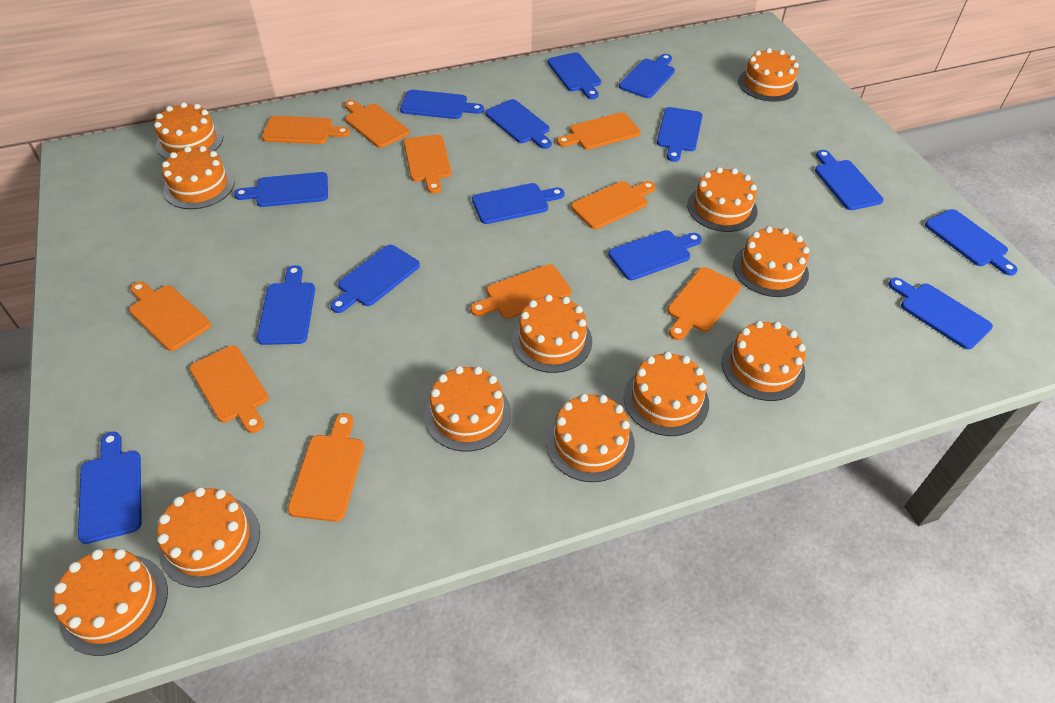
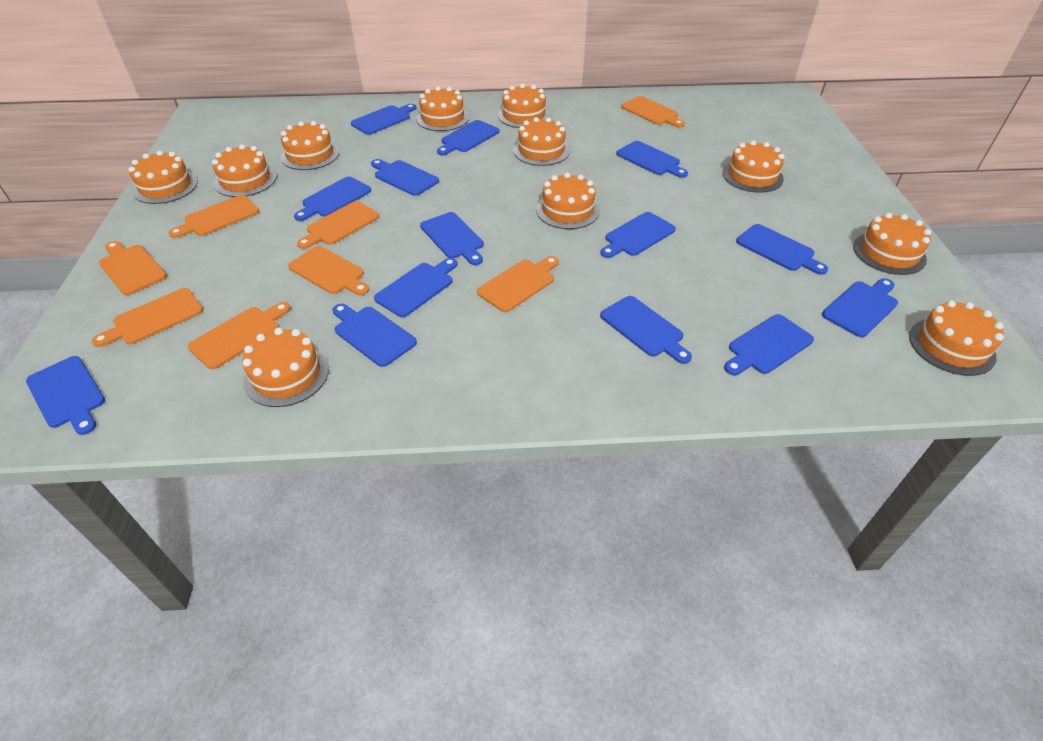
orange cake: 12 -> 11
orange cutting board: 10 -> 8

